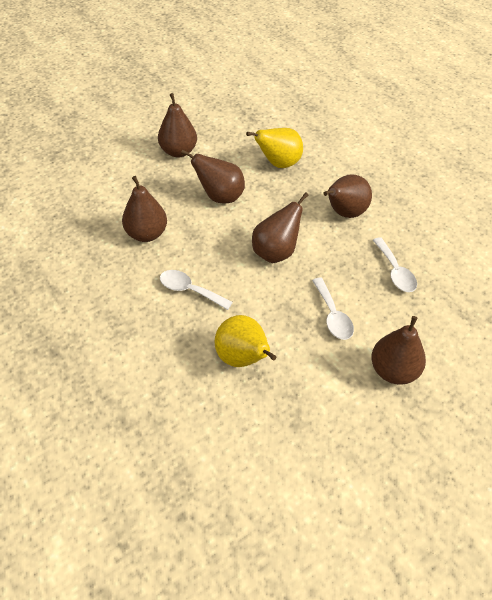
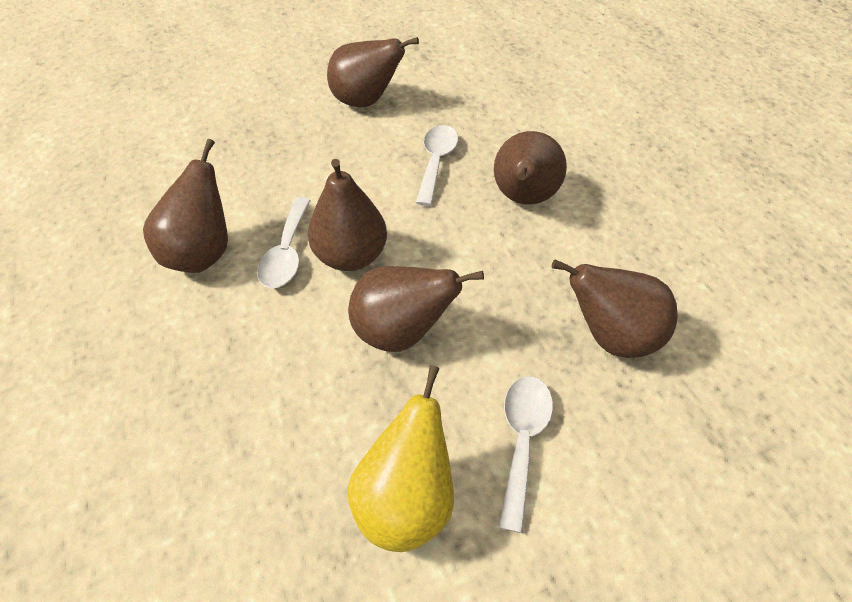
yellow pear: 2 -> 1

